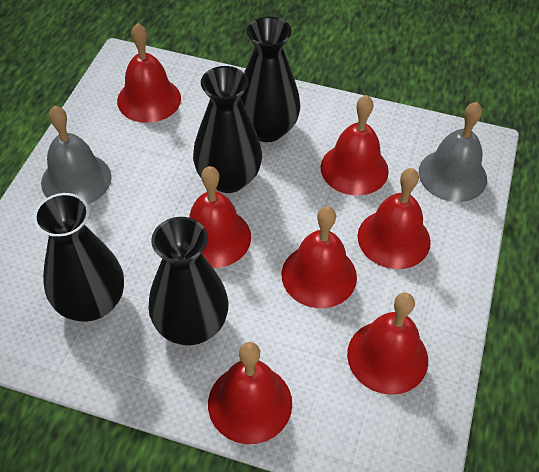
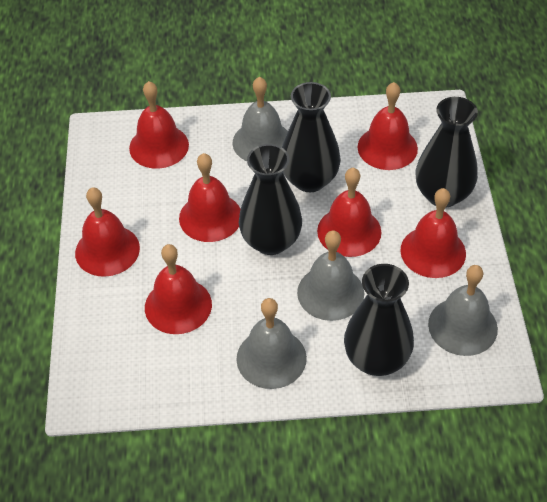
grey bell: 2 -> 4

